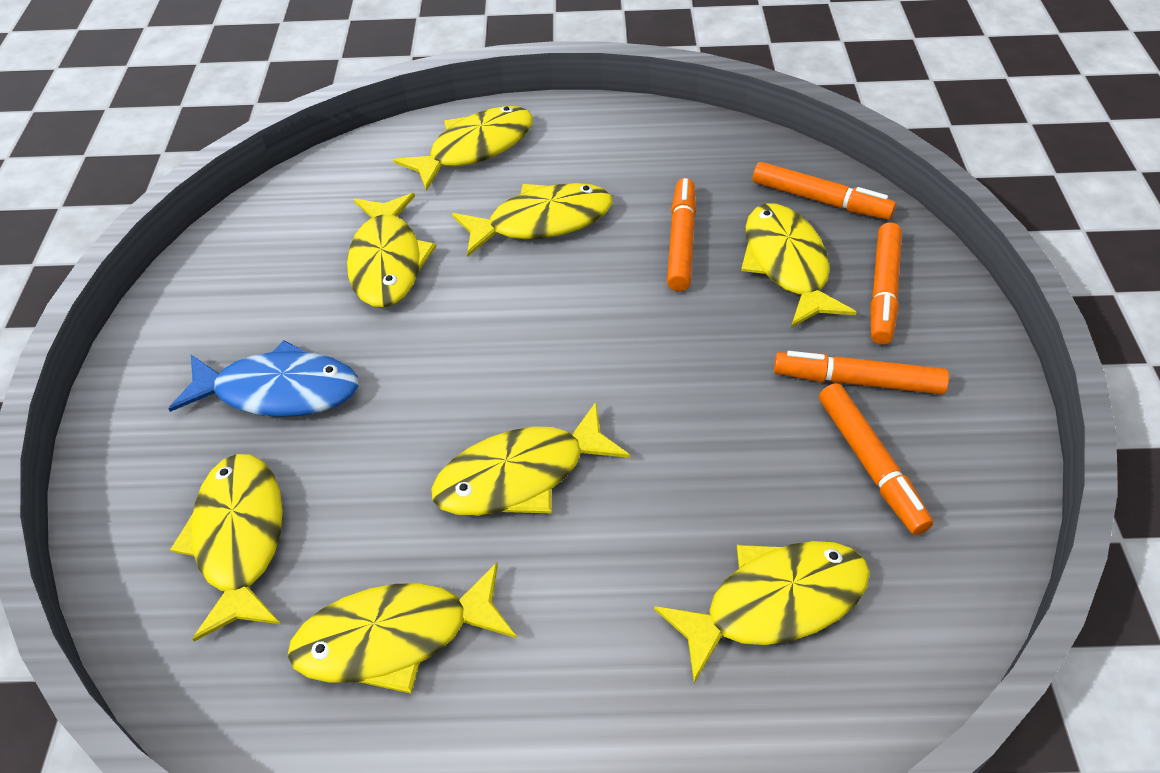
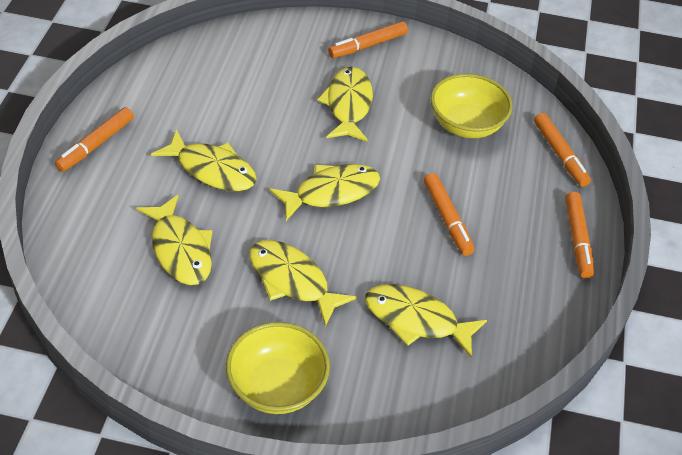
blue fish: 1 -> 0
yellow bowl: 0 -> 2
yellow fish: 8 -> 6

